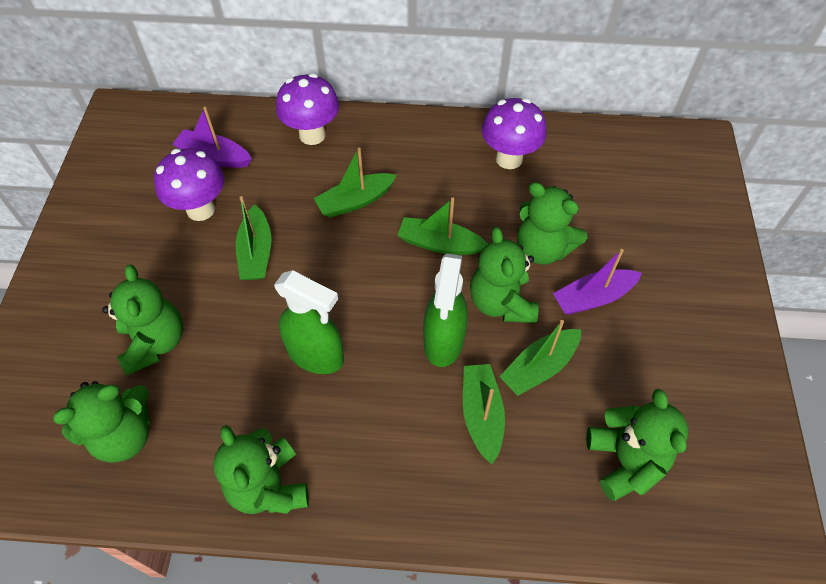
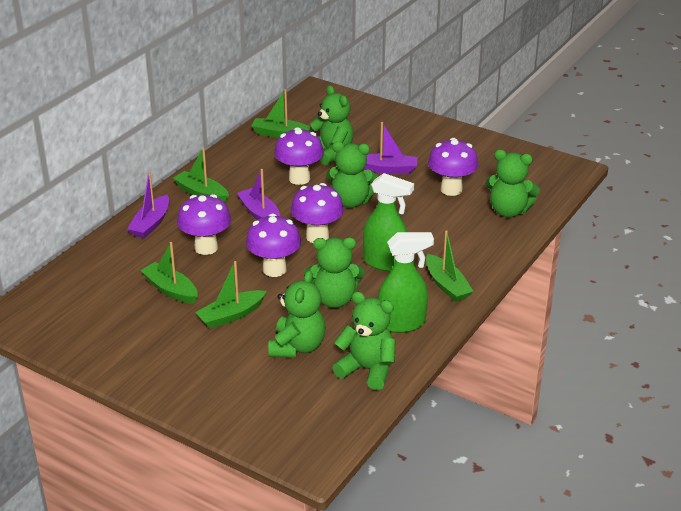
purple boat: 2 -> 3
purple mushroom: 3 -> 5

